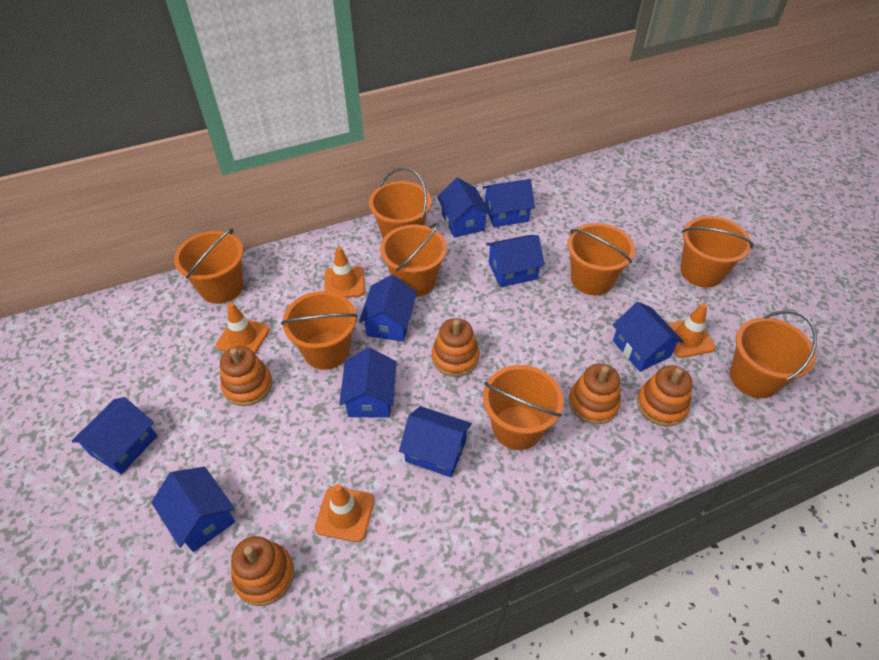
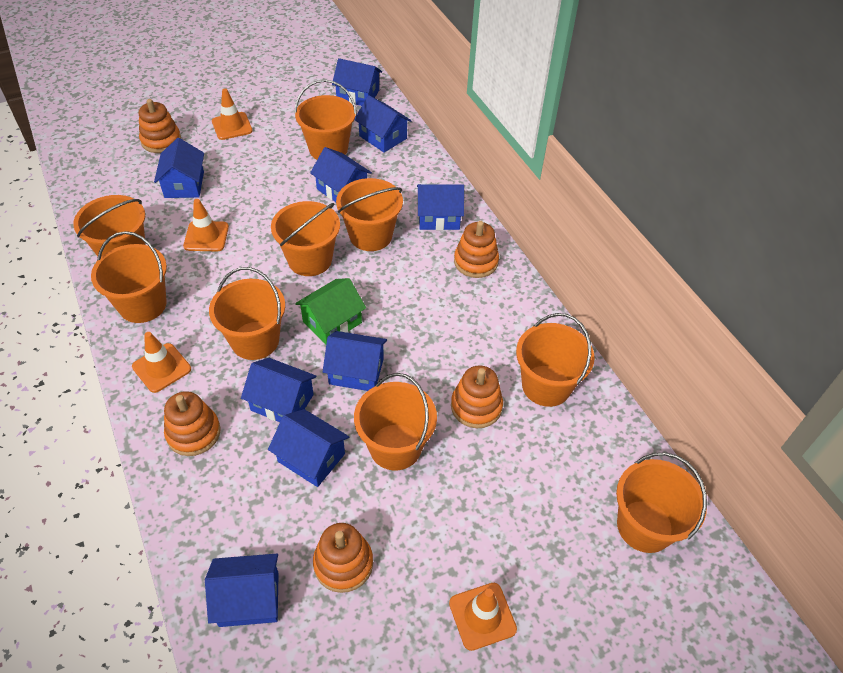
green house: 0 -> 1
orange bucket: 8 -> 9

